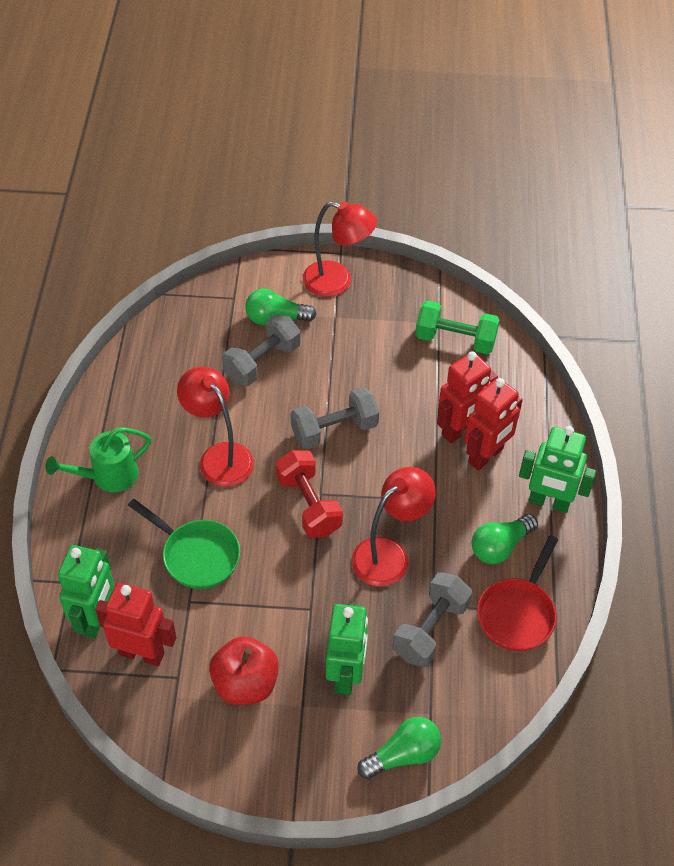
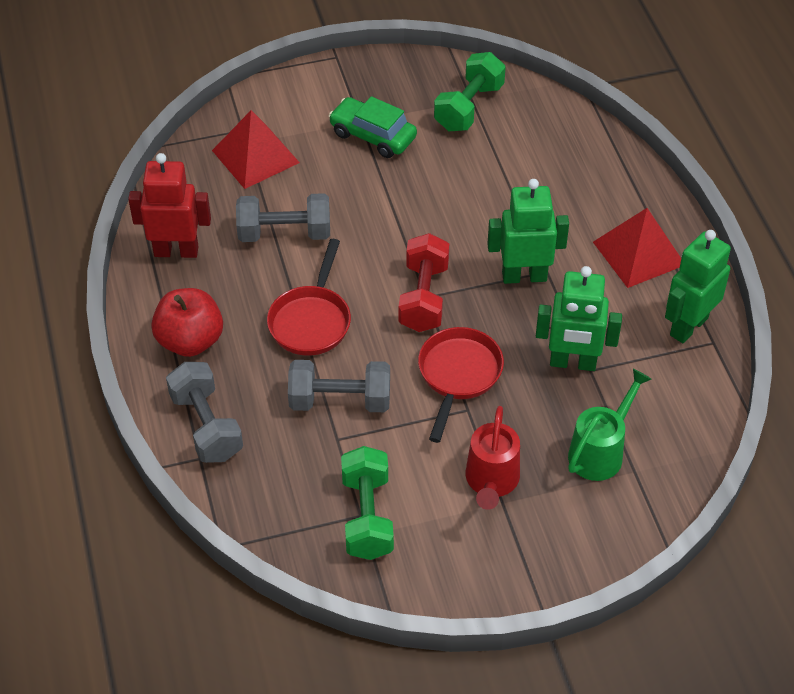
green car: 0 -> 1
green dumbbell: 1 -> 2
green light bulb: 3 -> 0
green pan: 1 -> 0
red lamp: 3 -> 0
red pan: 1 -> 2
red pyramid: 0 -> 2
red robot: 3 -> 1
red watering can: 0 -> 1

